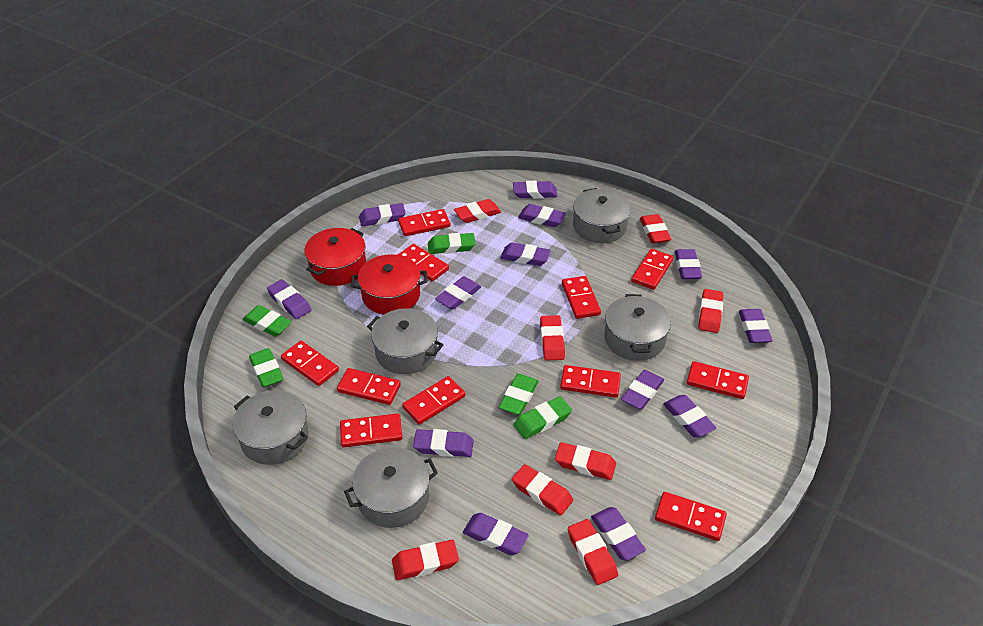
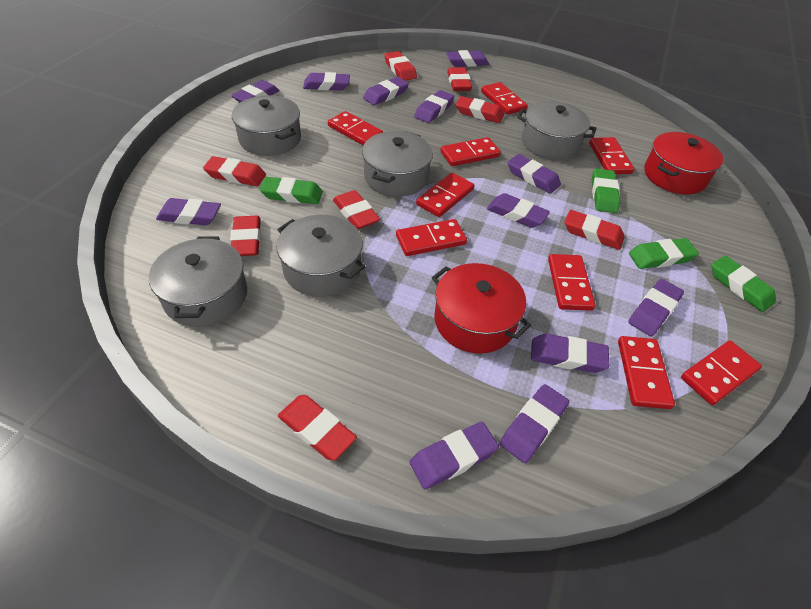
green eraser: 5 -> 4
purple eraser: 13 -> 12
red domino: 11 -> 9

